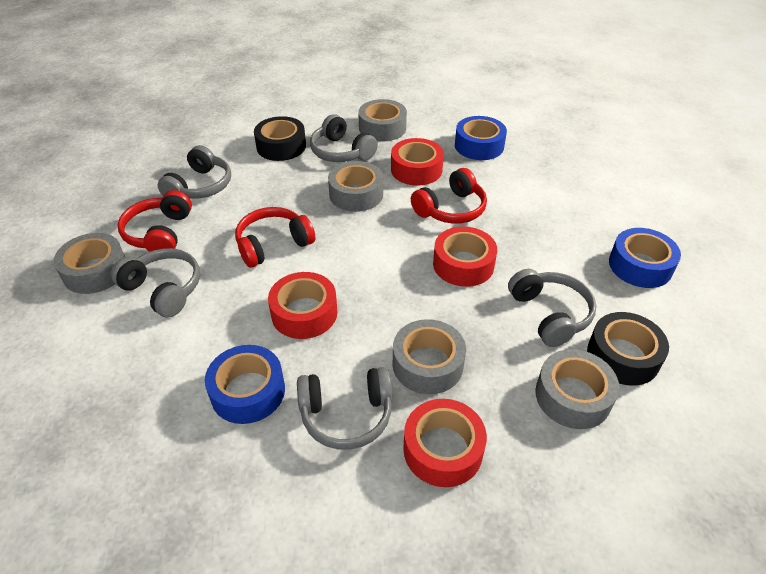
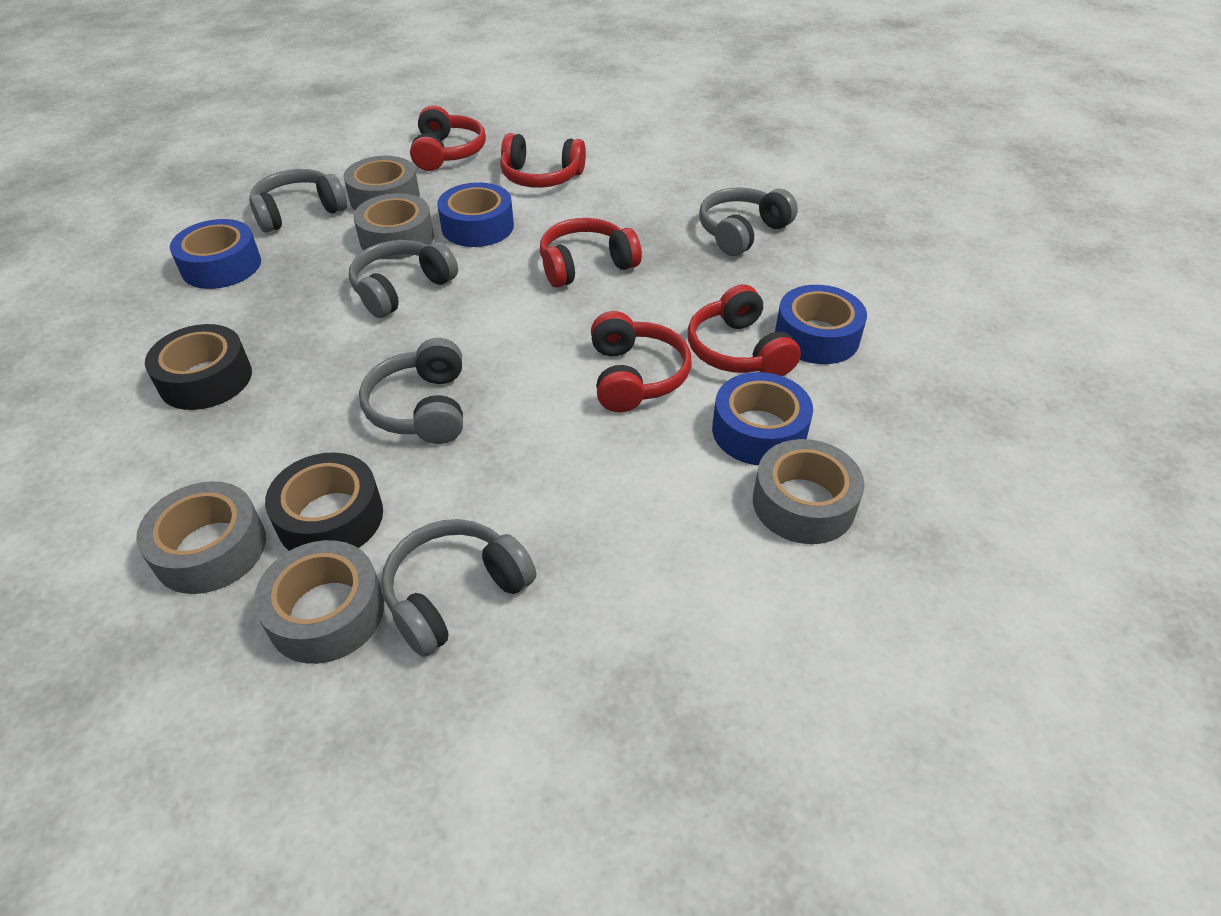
blue tape: 3 -> 4
red headphones: 3 -> 5
red tape: 4 -> 0

